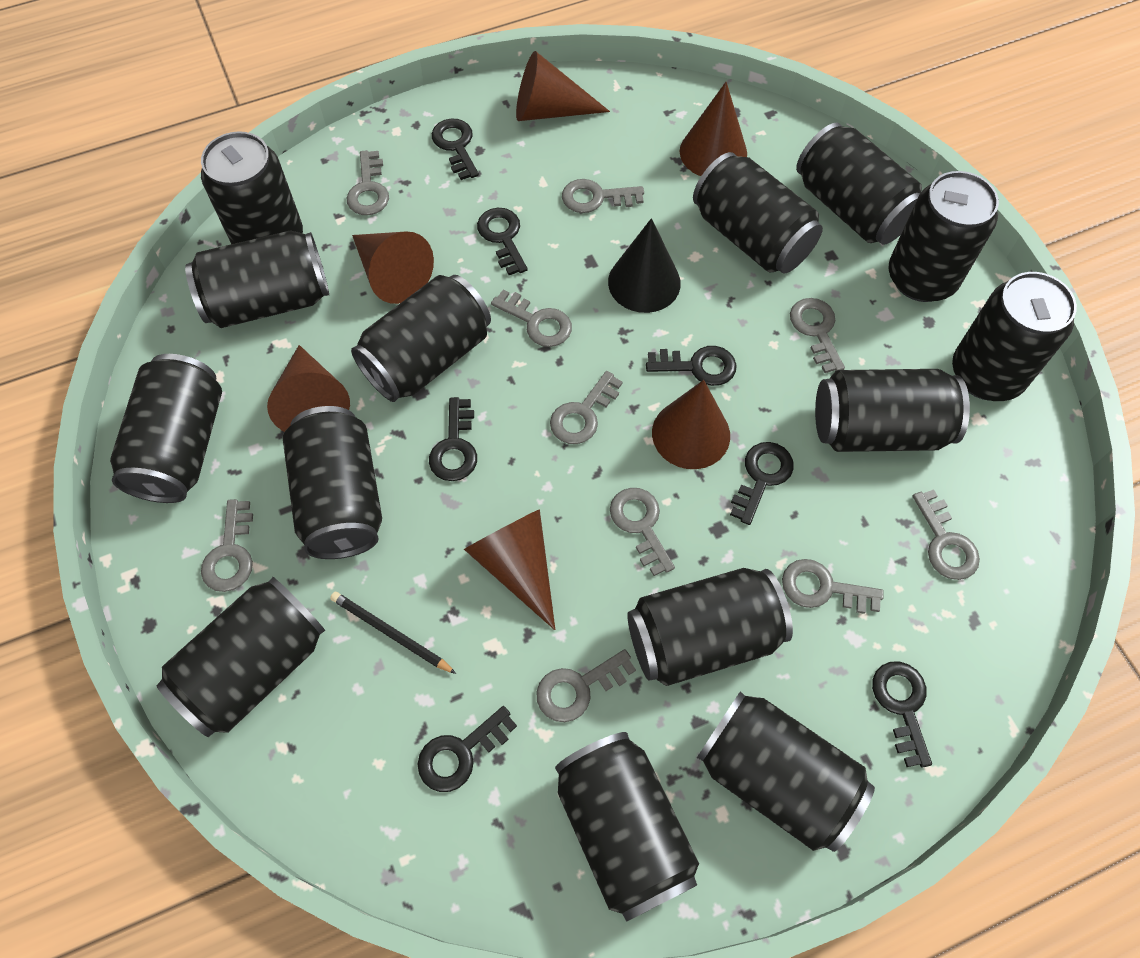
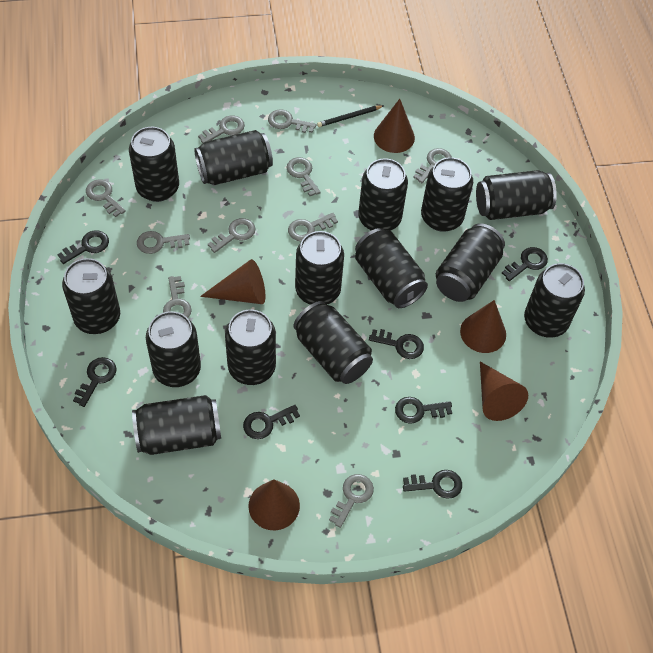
black cone: 1 -> 0
brown cone: 6 -> 5

